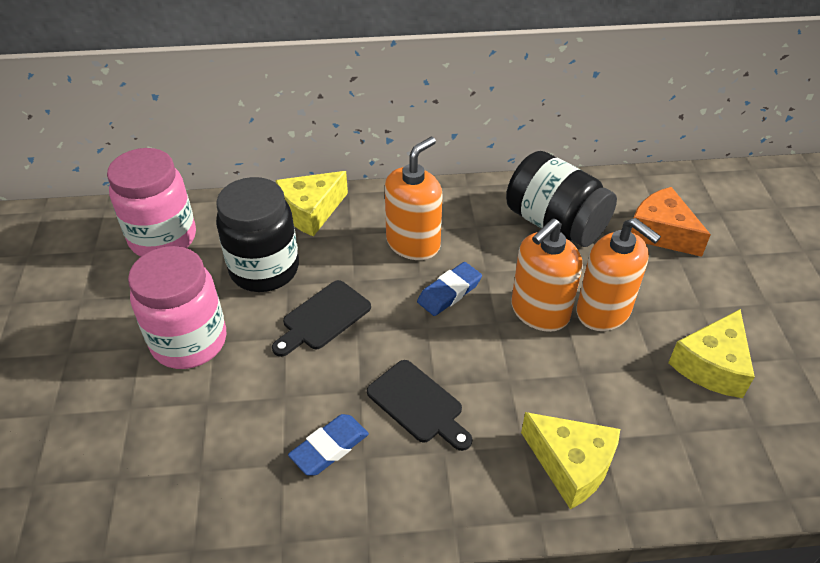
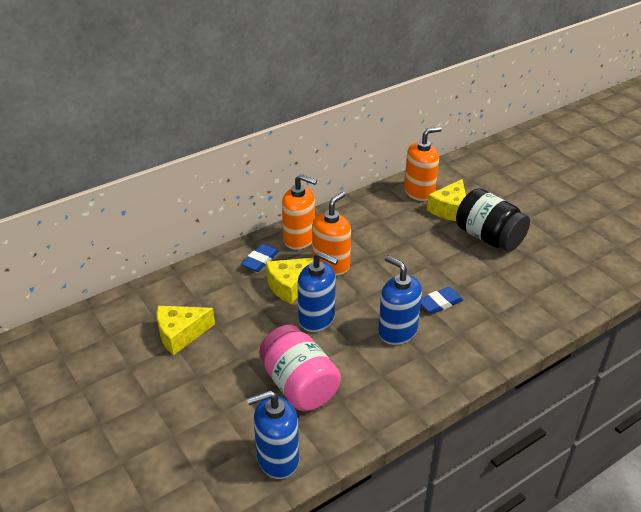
black cutting board: 2 -> 0
black jar: 2 -> 1
blue soap dispenser: 0 -> 3
orange cheese: 1 -> 0
pink jar: 2 -> 1

